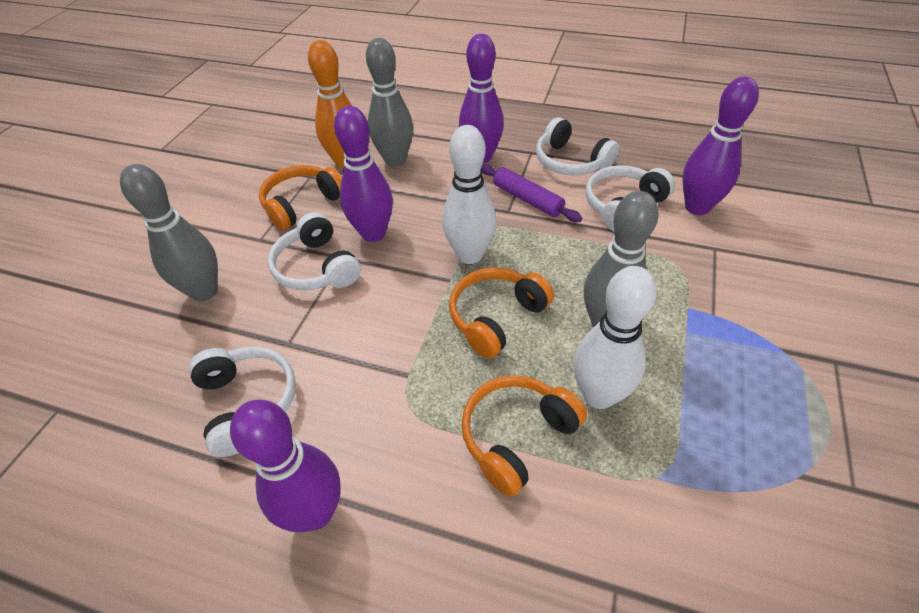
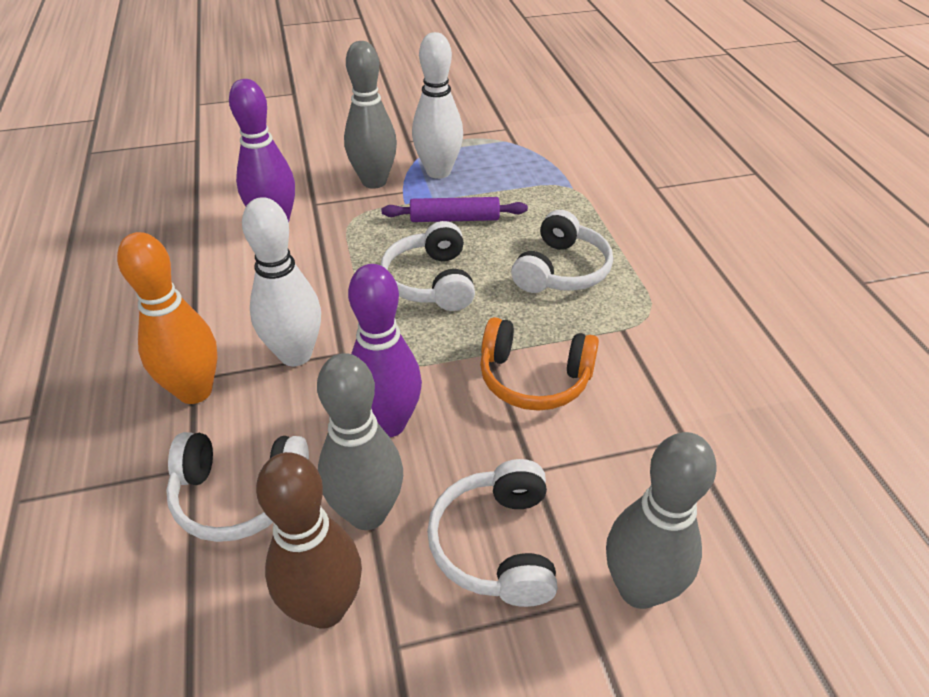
brown bowling pin: 0 -> 1
orange headphones: 3 -> 1
purple bowling pin: 4 -> 2

